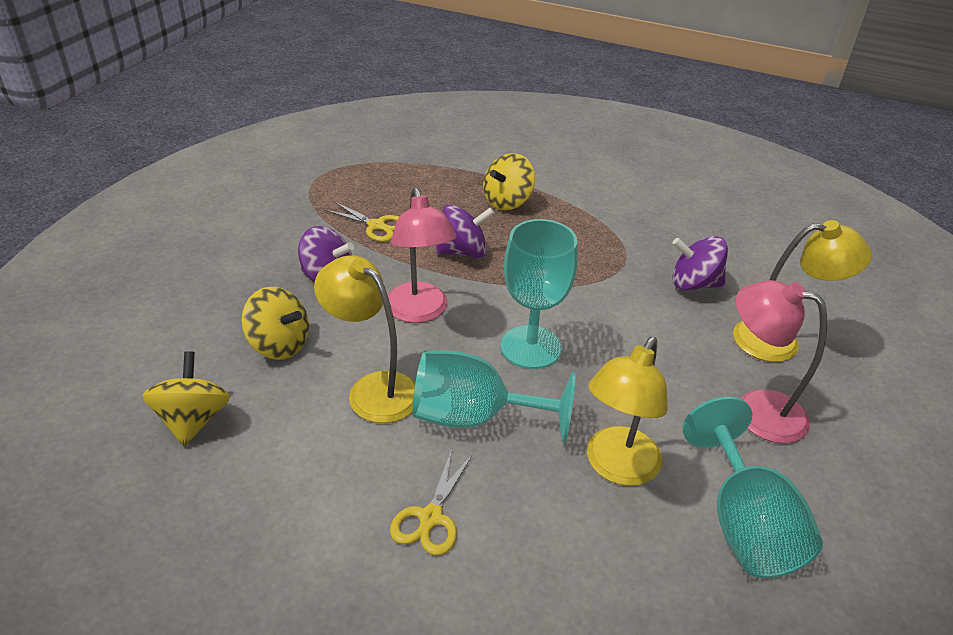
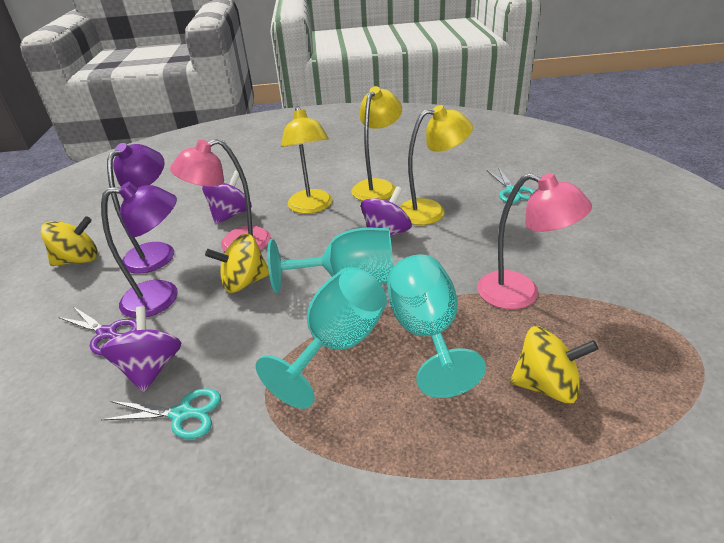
purple lamp: 0 -> 2
purple scissors: 0 -> 1
turquoise scissors: 0 -> 2
yellow scissors: 2 -> 0

